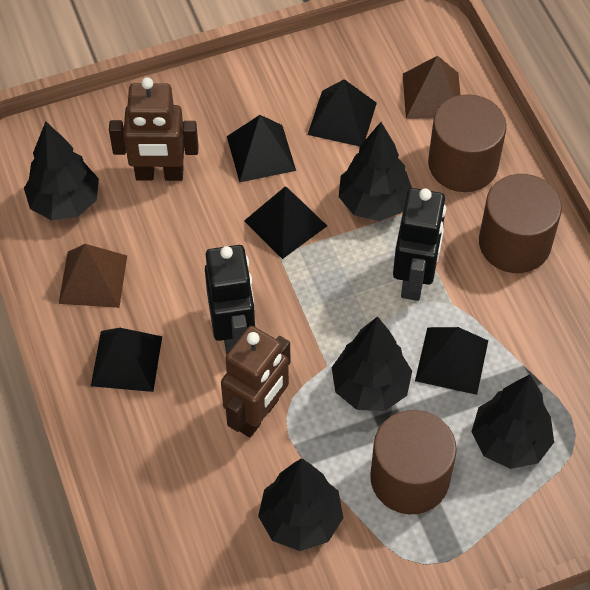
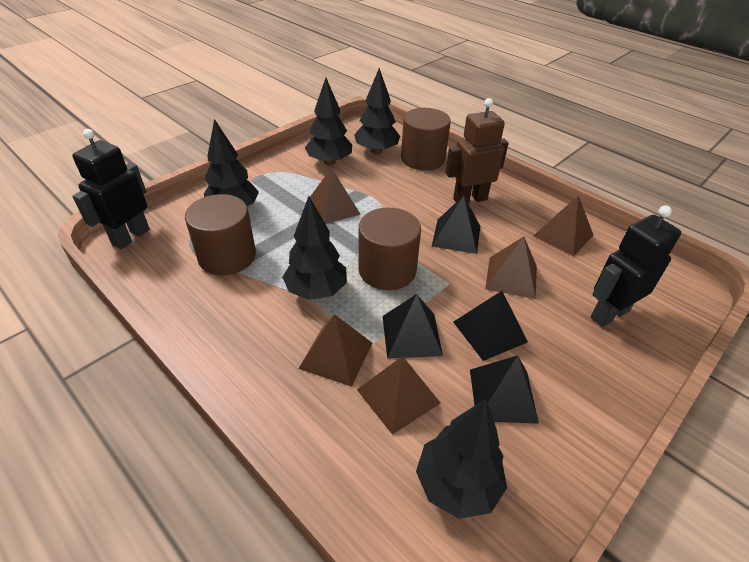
black pyramid: 5 -> 4
brown pyramid: 2 -> 5
brown robot: 2 -> 1

